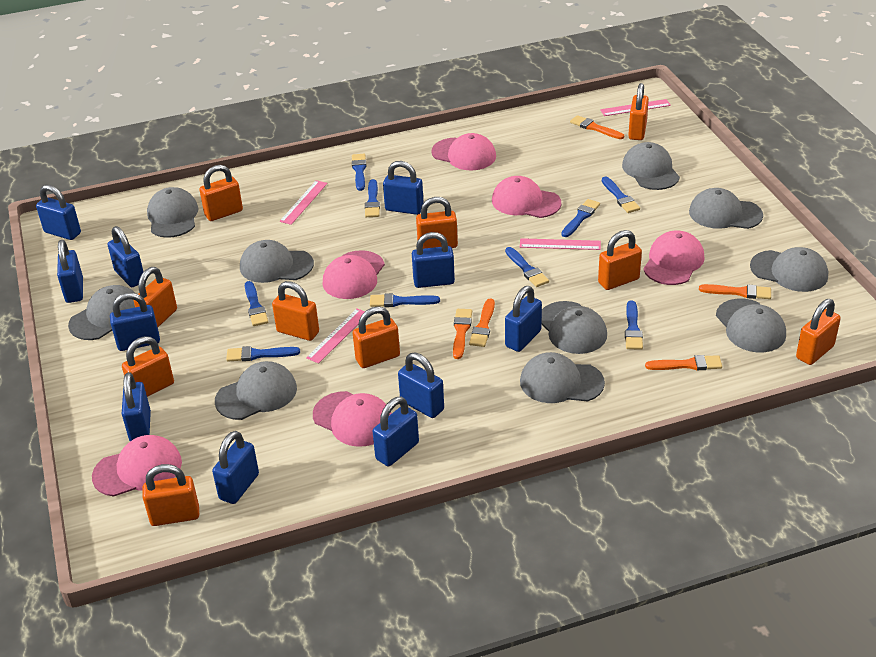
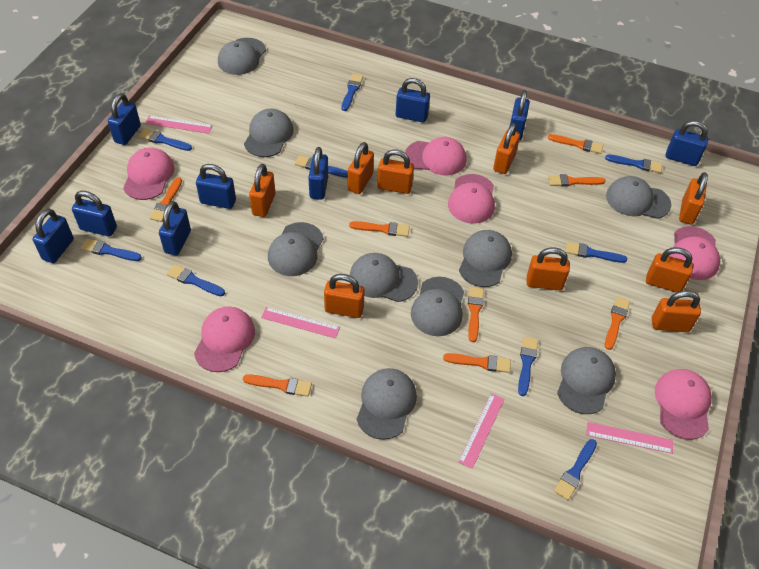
blue padlock: 11 -> 9
grey cap: 10 -> 9
orange brush: 5 -> 8
orange padlock: 10 -> 9

